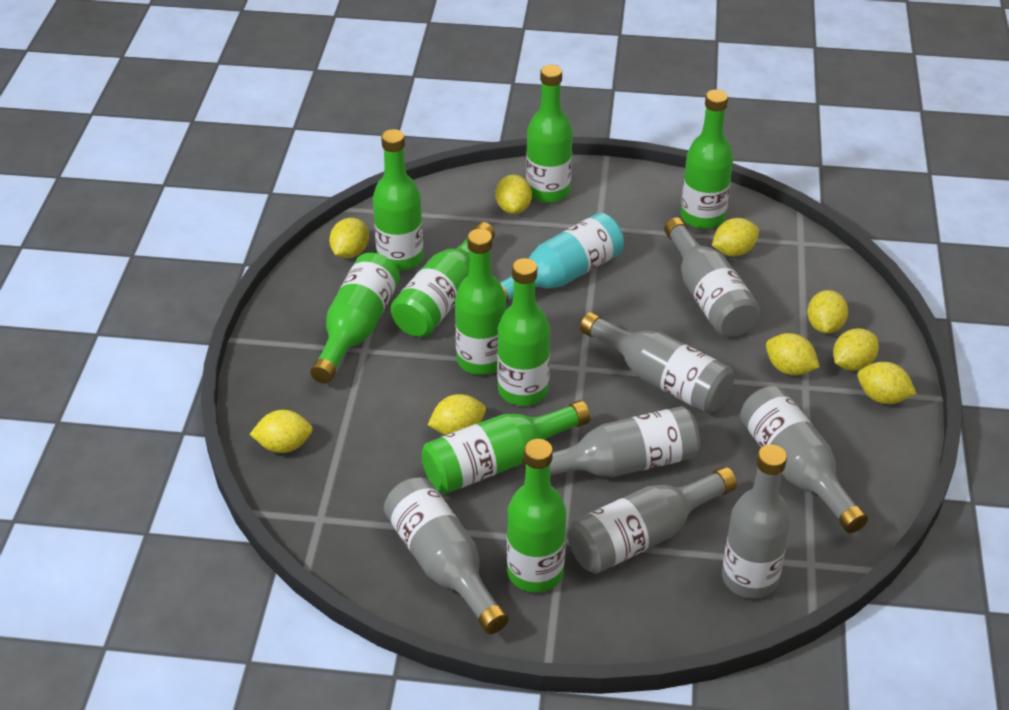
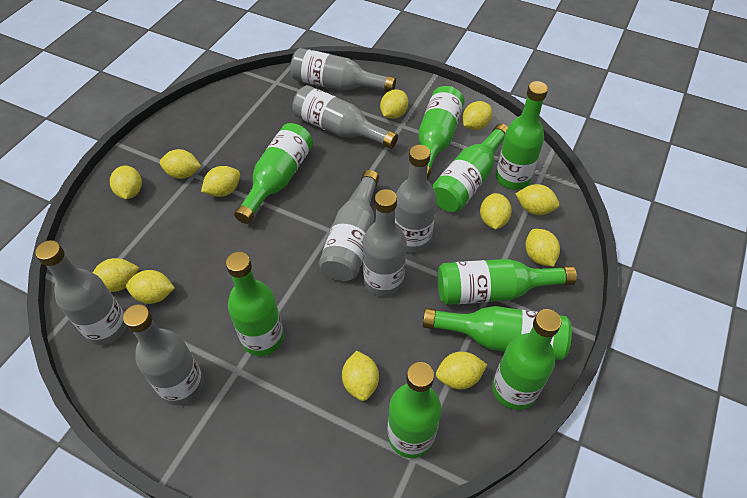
turquoise bottle: 1 -> 0
yellow lemon: 9 -> 12

